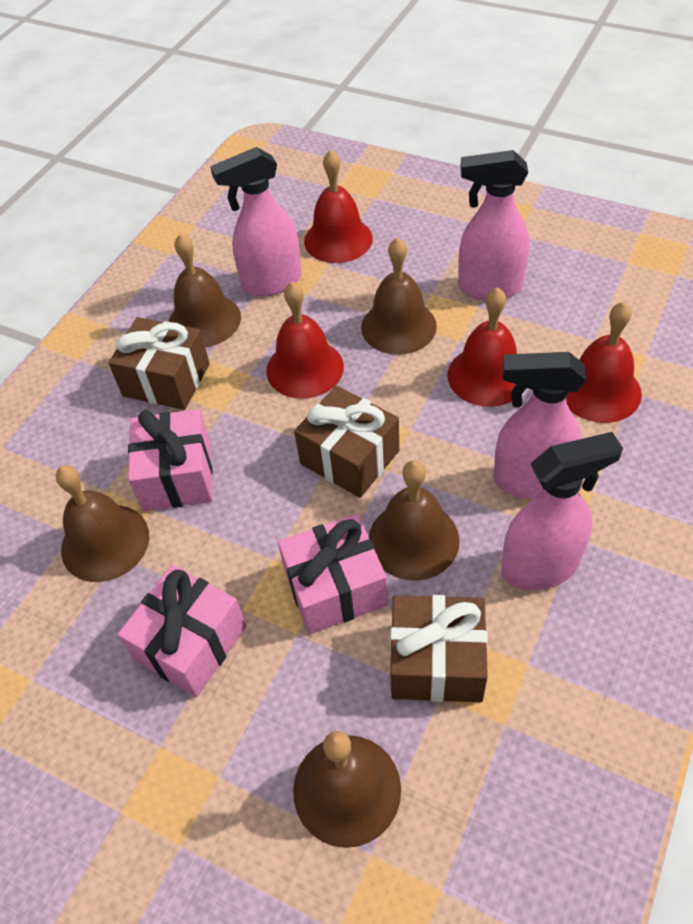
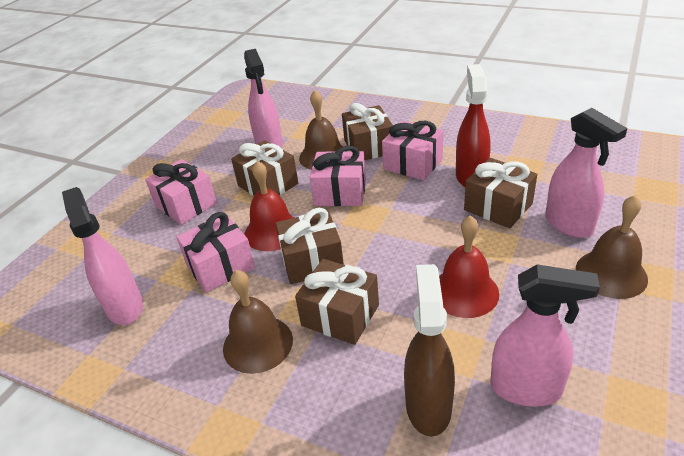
brown bell: 5 -> 3
brown gift: 3 -> 5
brown spray bottle: 0 -> 1
pink gift: 3 -> 4
red bell: 4 -> 2
red spray bottle: 0 -> 1

